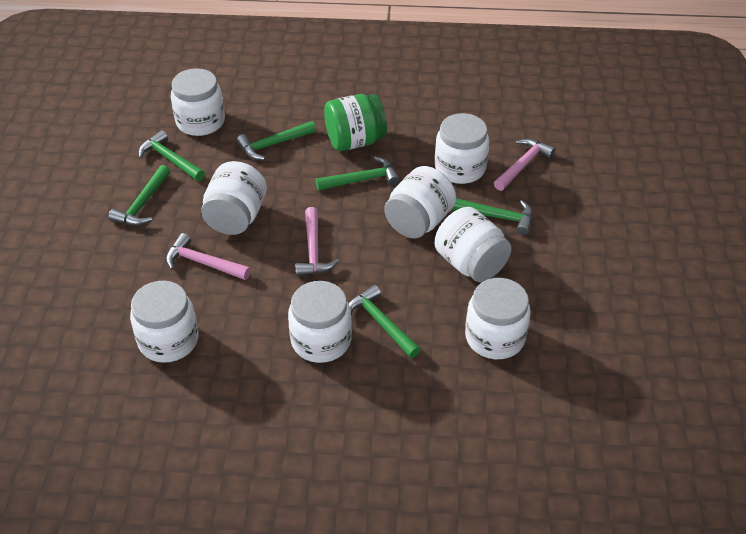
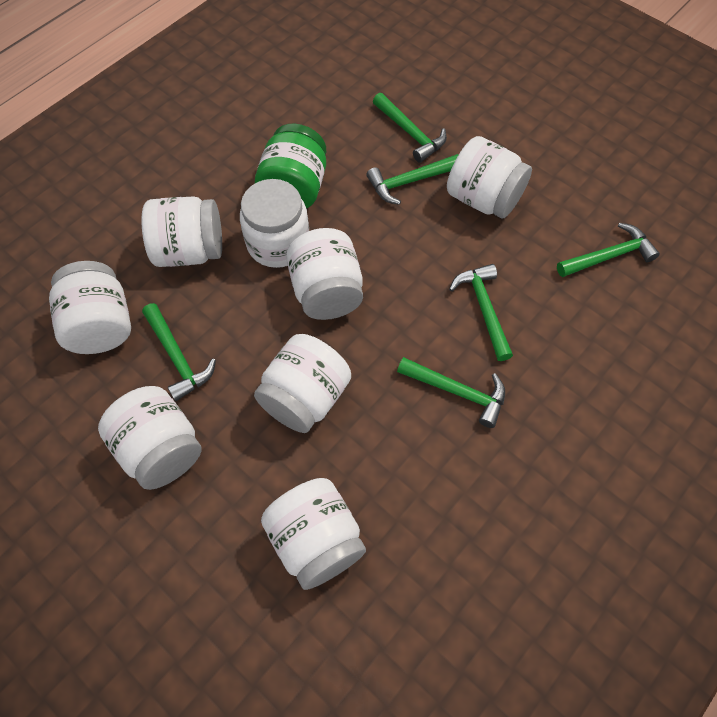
pink hammer: 3 -> 0

